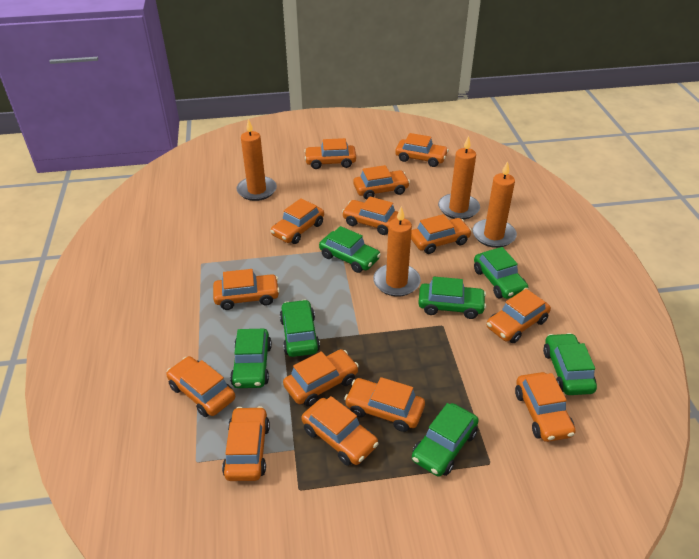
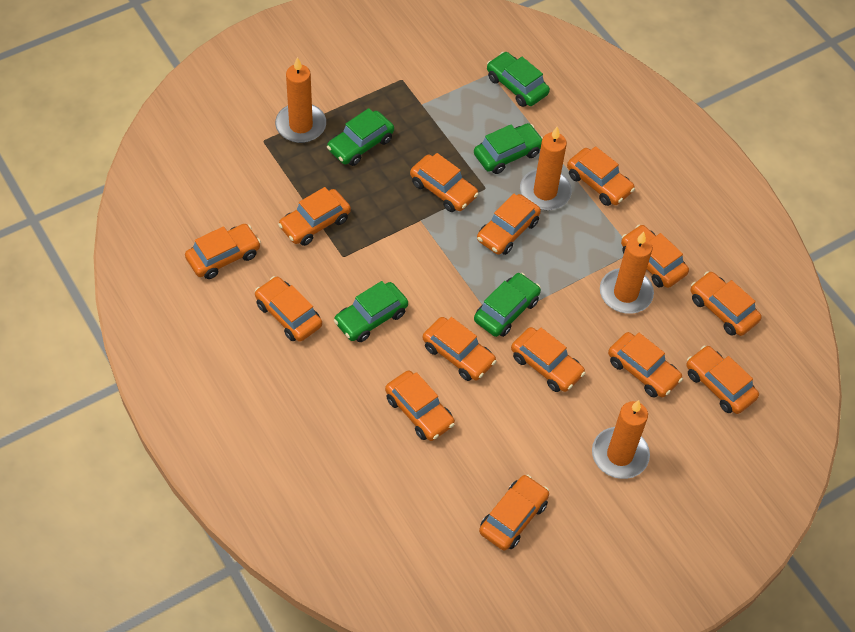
green car: 7 -> 5

